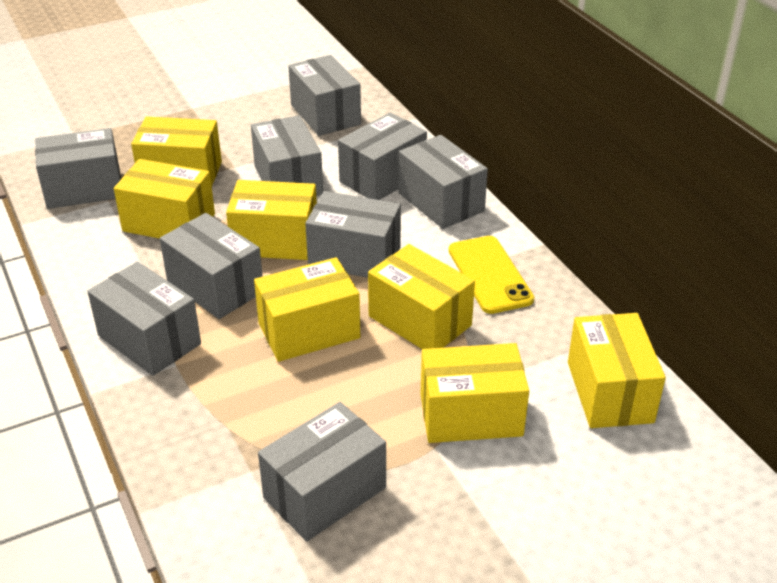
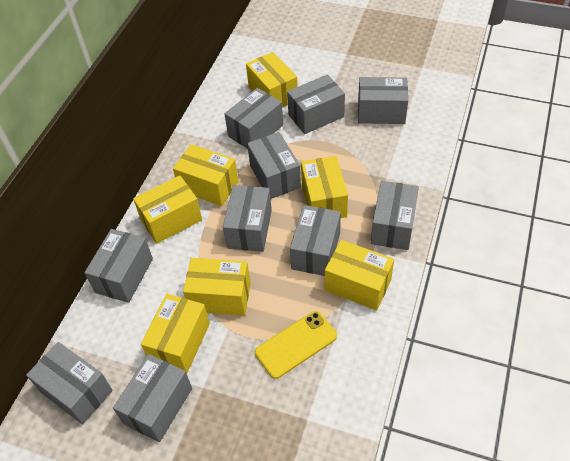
grey box: 9 -> 10

